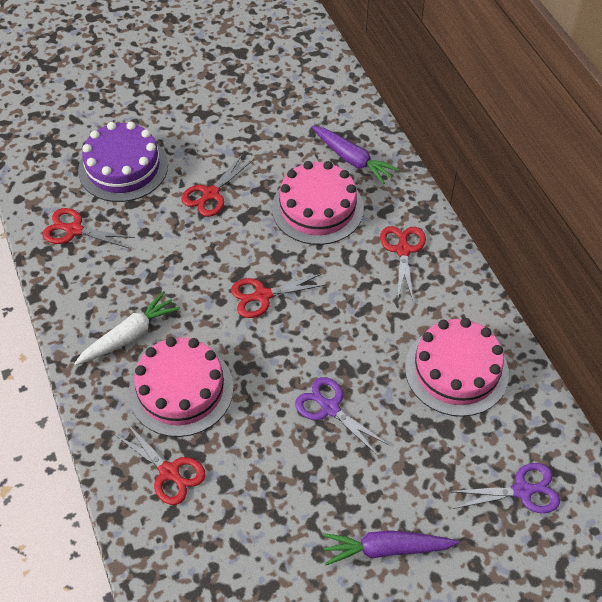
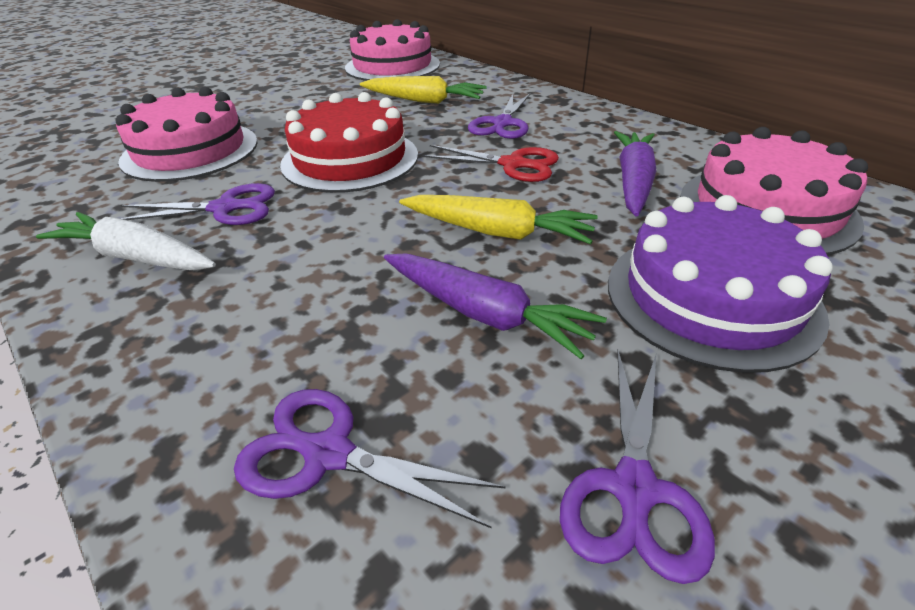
purple scissors: 2 -> 4
red cake: 0 -> 1
red scissors: 5 -> 1
yellow carrot: 0 -> 2

